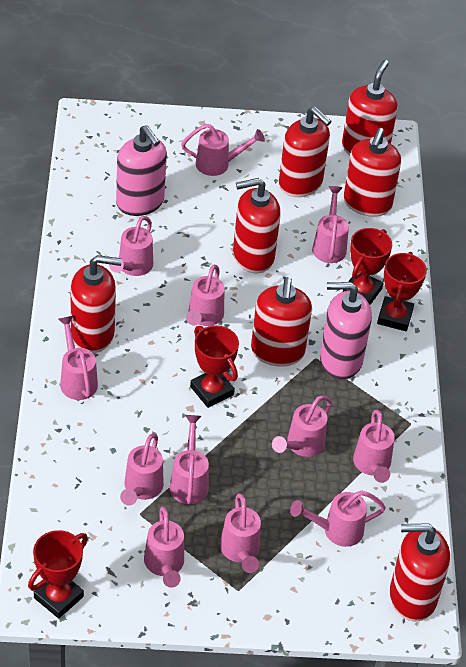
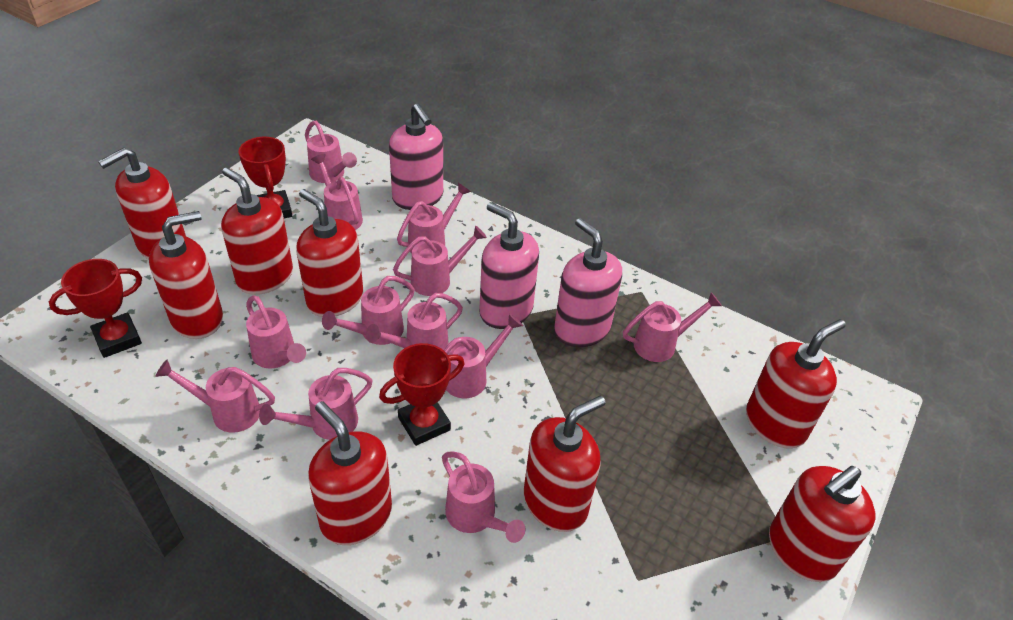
pink soap dispenser: 2 -> 3
red soap dispenser: 7 -> 8
red trophy: 4 -> 3

